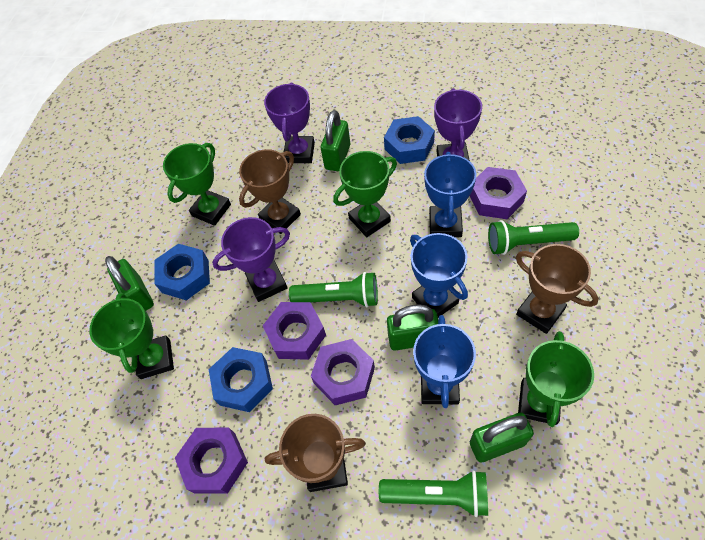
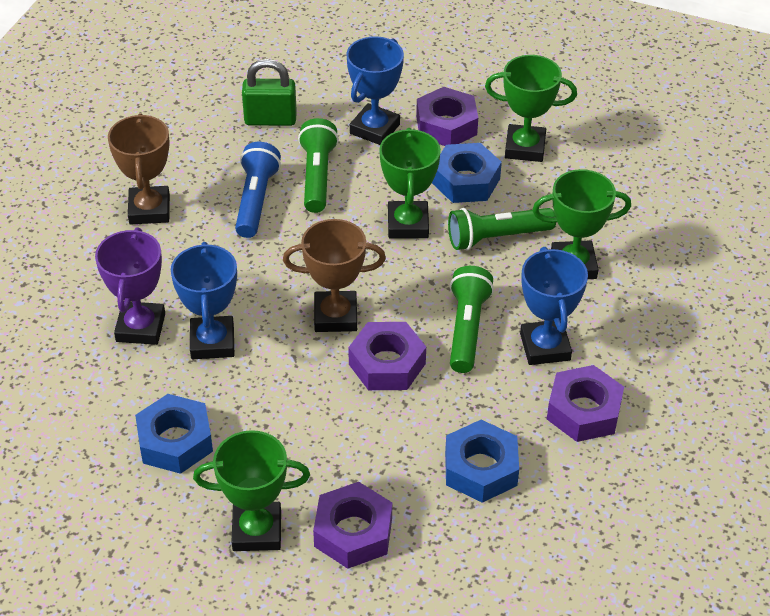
blue flashlight: 0 -> 1
brown trophy: 3 -> 2
green padlock: 4 -> 1
purple trophy: 3 -> 1

